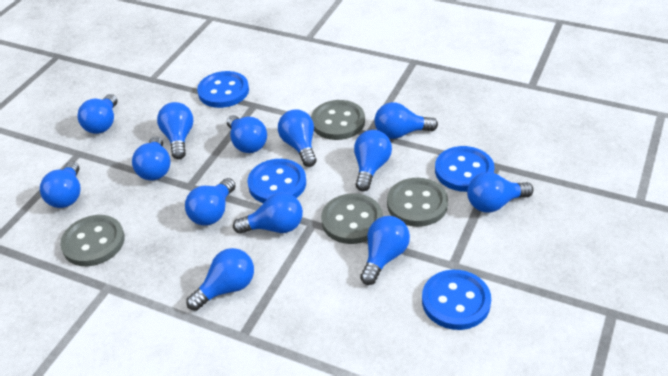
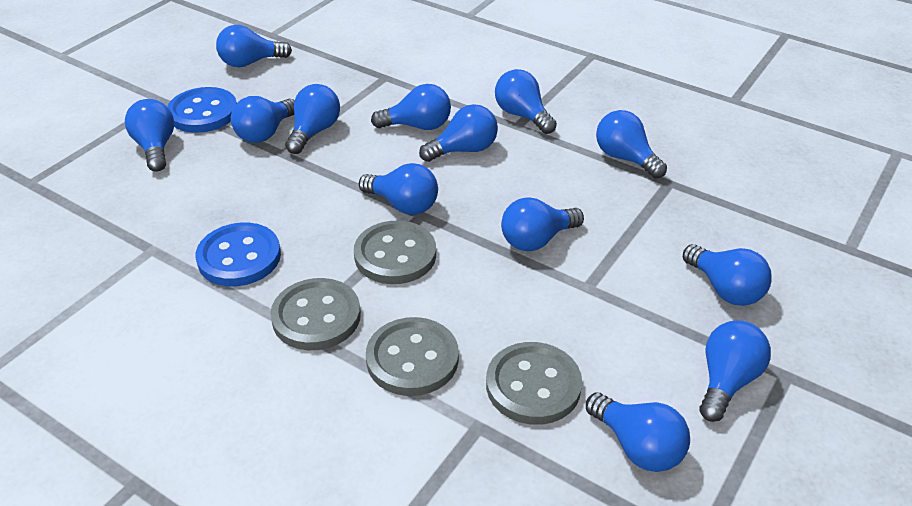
blue button: 4 -> 2

